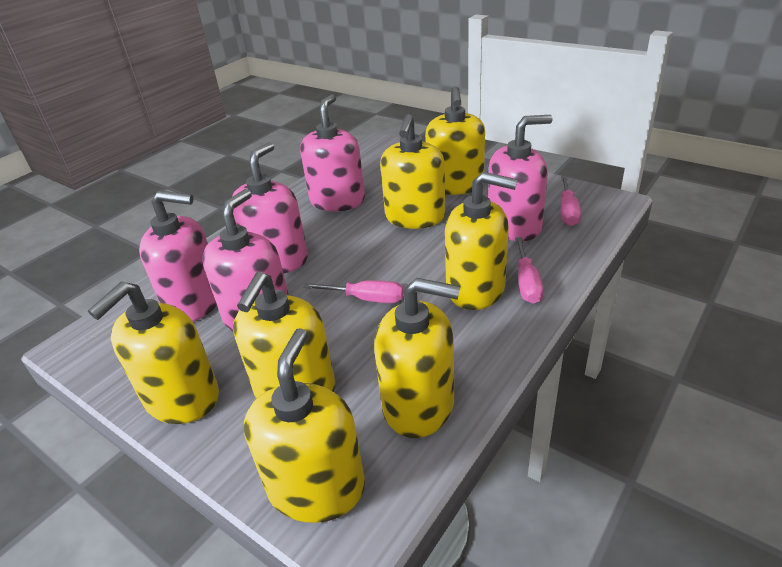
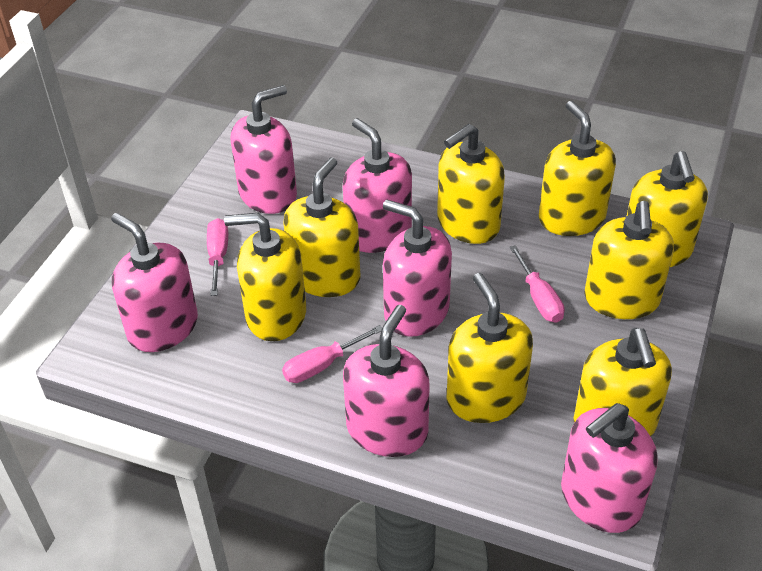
pink soap dispenser: 5 -> 6
yellow soap dispenser: 7 -> 8

